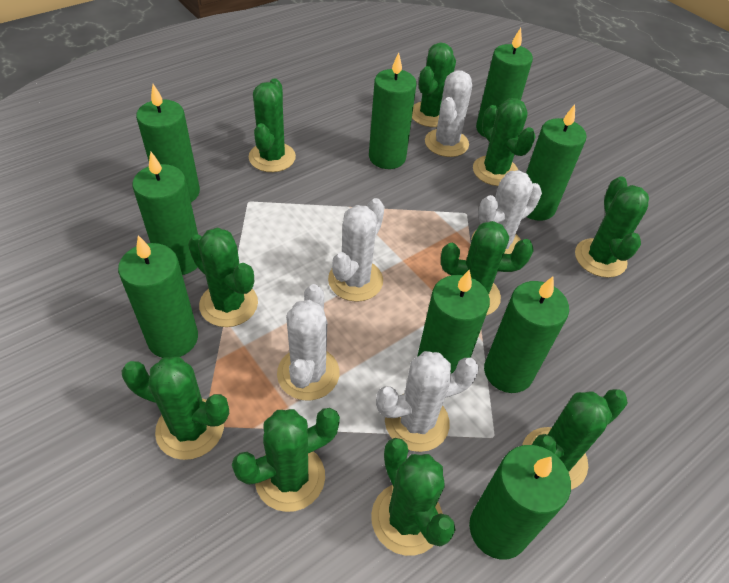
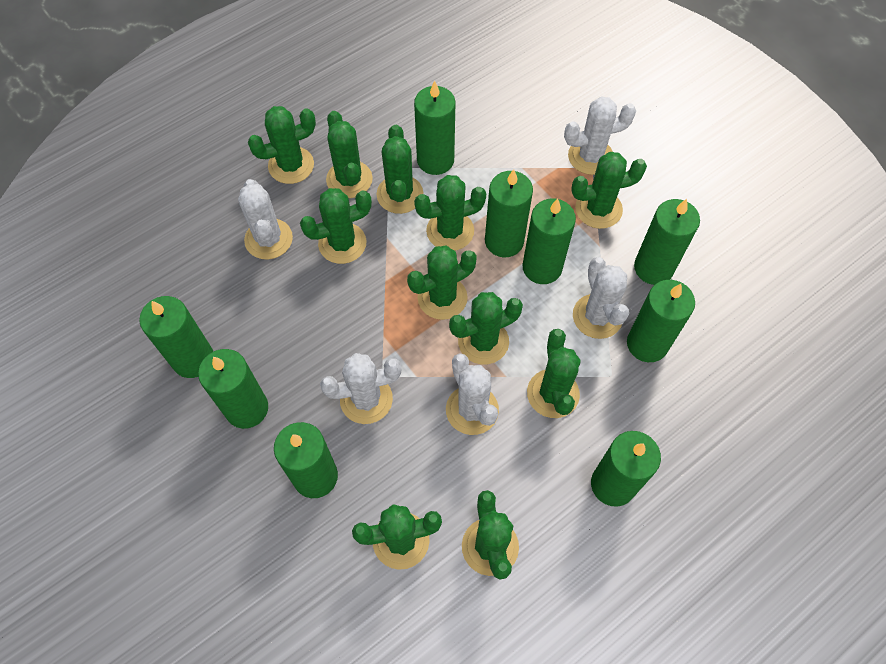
green cactus: 10 -> 11

